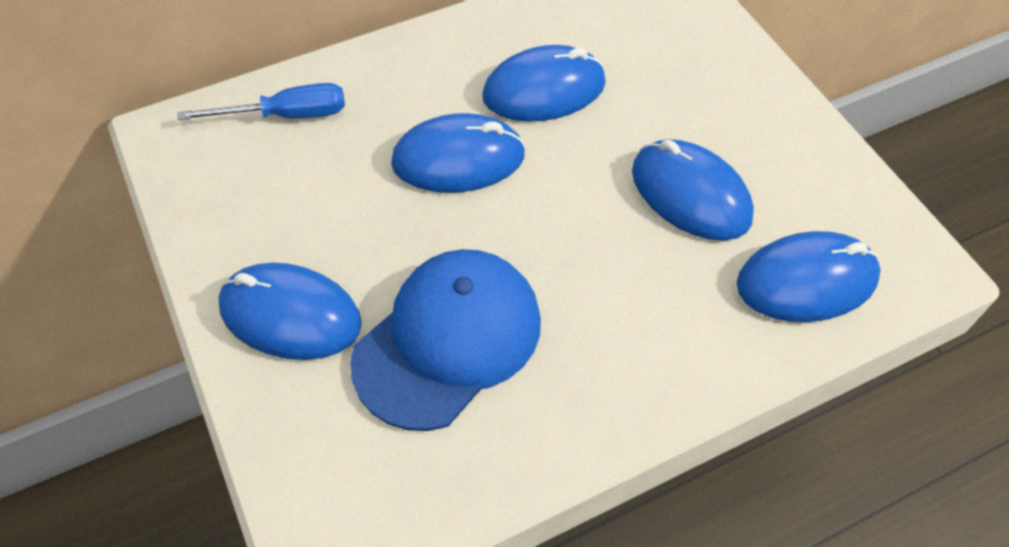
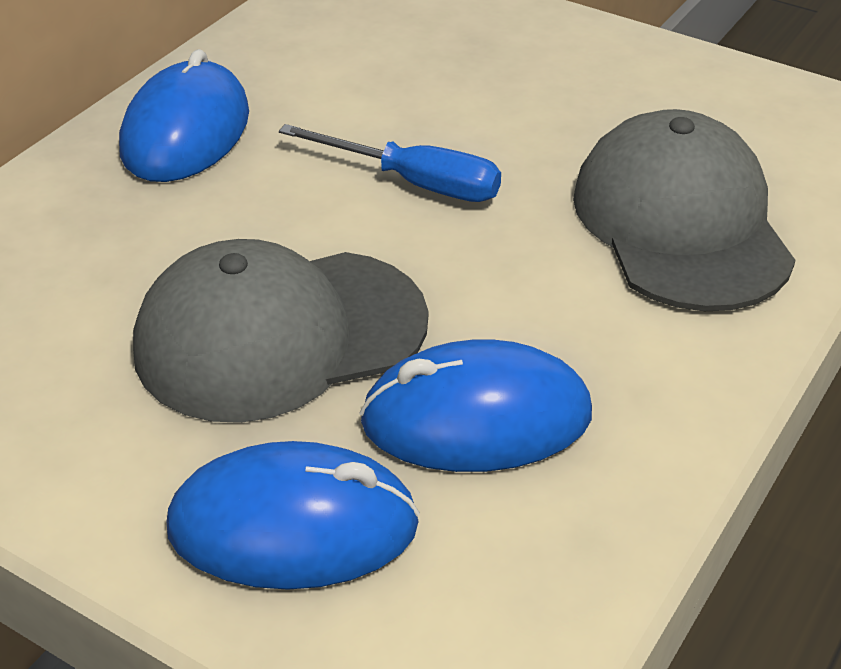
blue cap: 1 -> 0
blue mouse: 5 -> 3
grey cap: 0 -> 2

